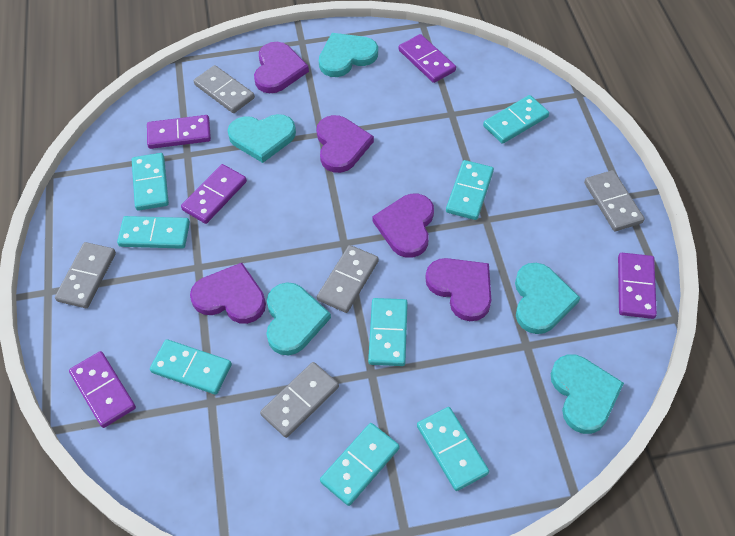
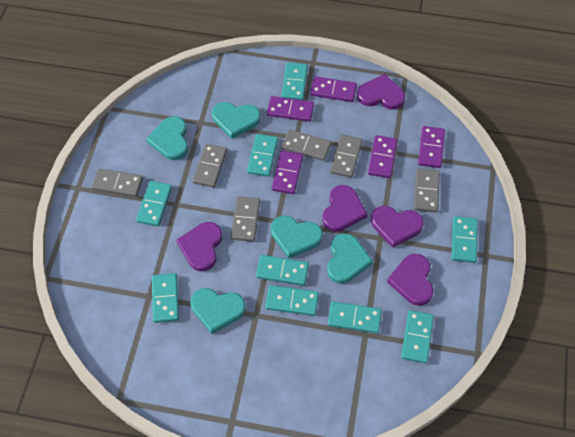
grey domino: 5 -> 6
turquoise domino: 8 -> 9

